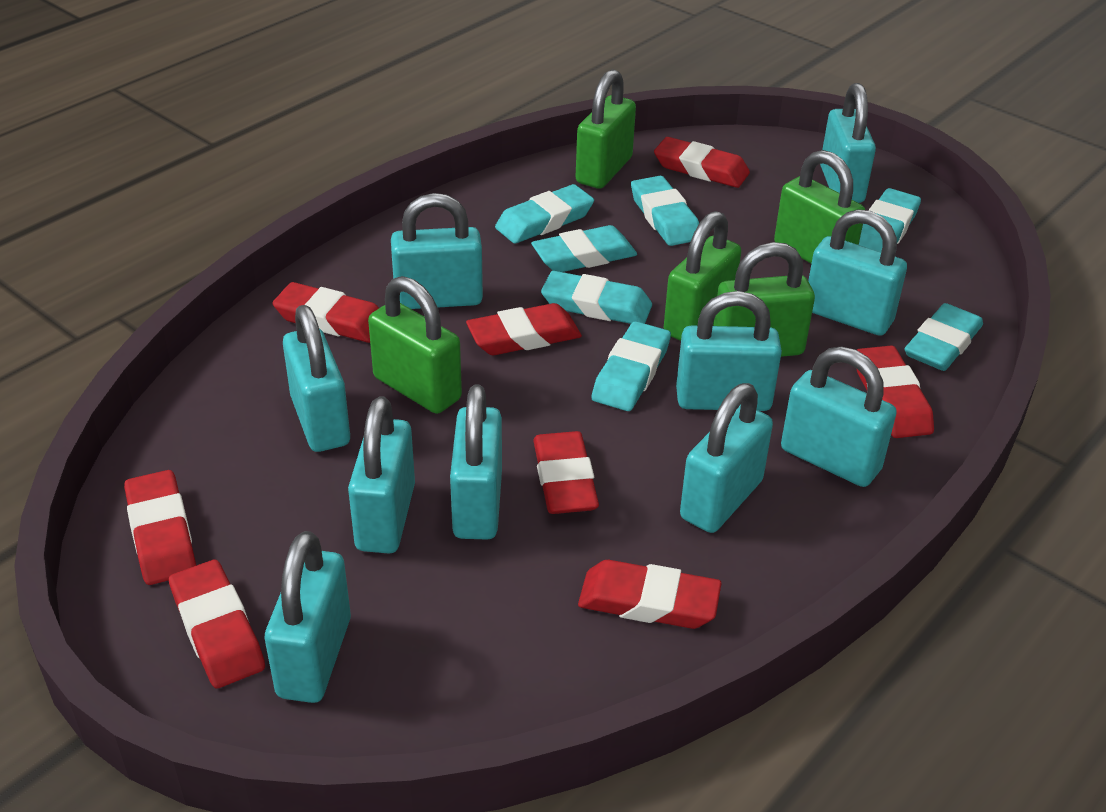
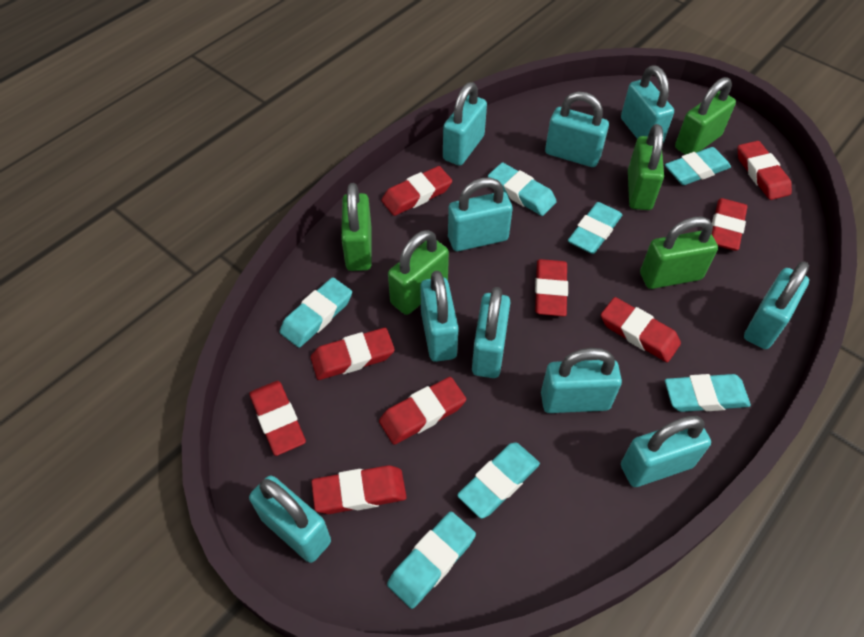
red eraser: 8 -> 9

